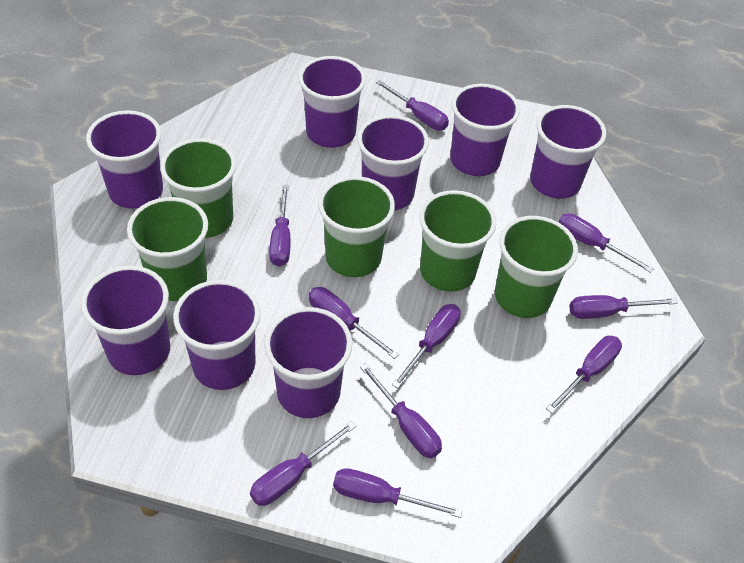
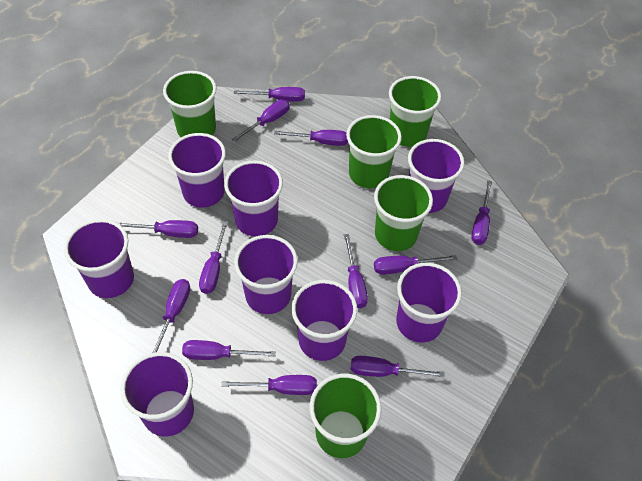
purple screwdriver: 10 -> 12

